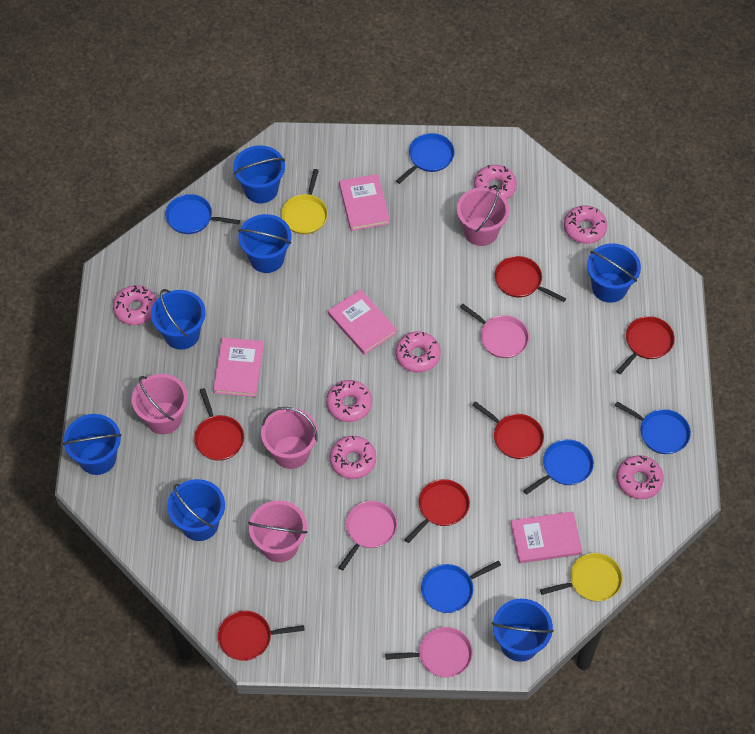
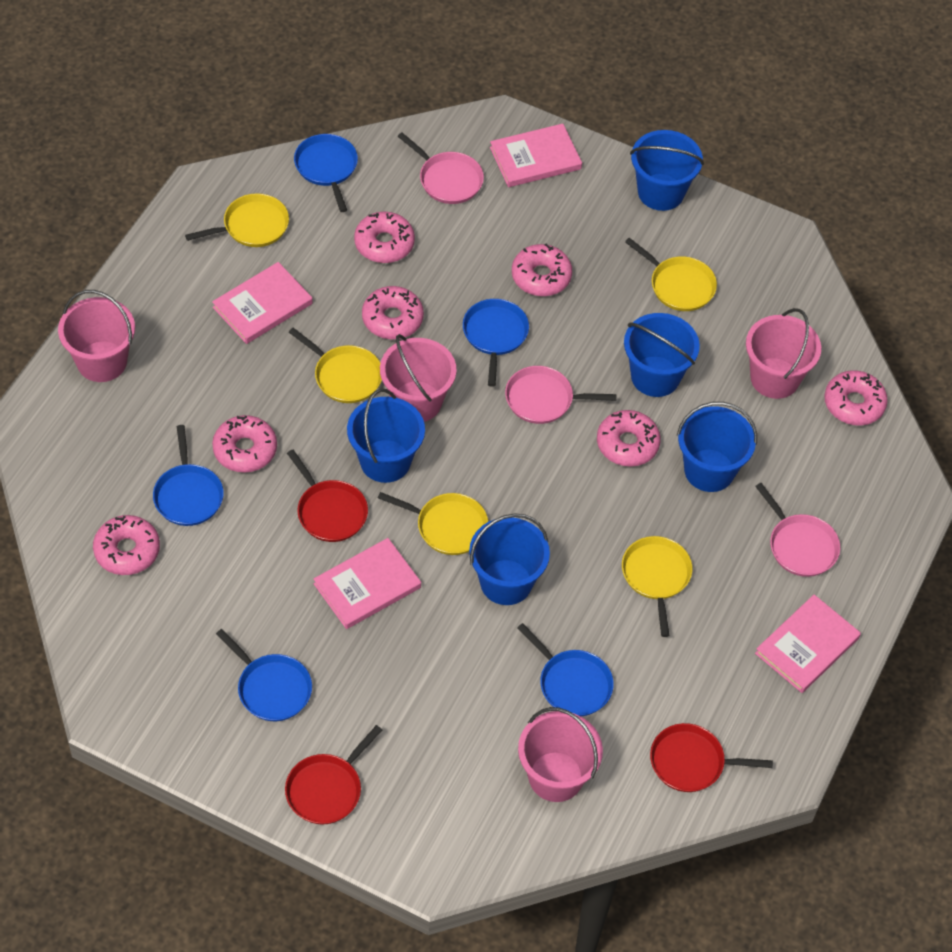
blue bucket: 7 -> 5
red pan: 6 -> 3
yellow pan: 2 -> 5

